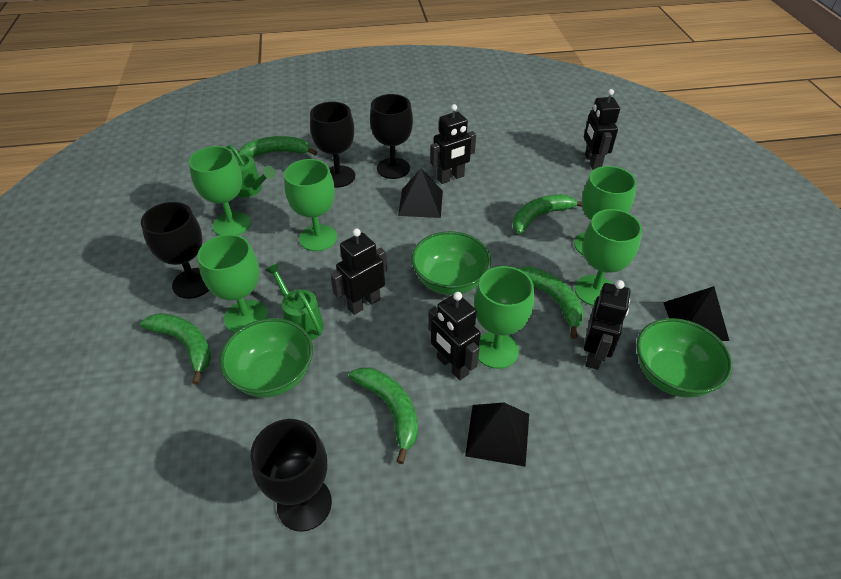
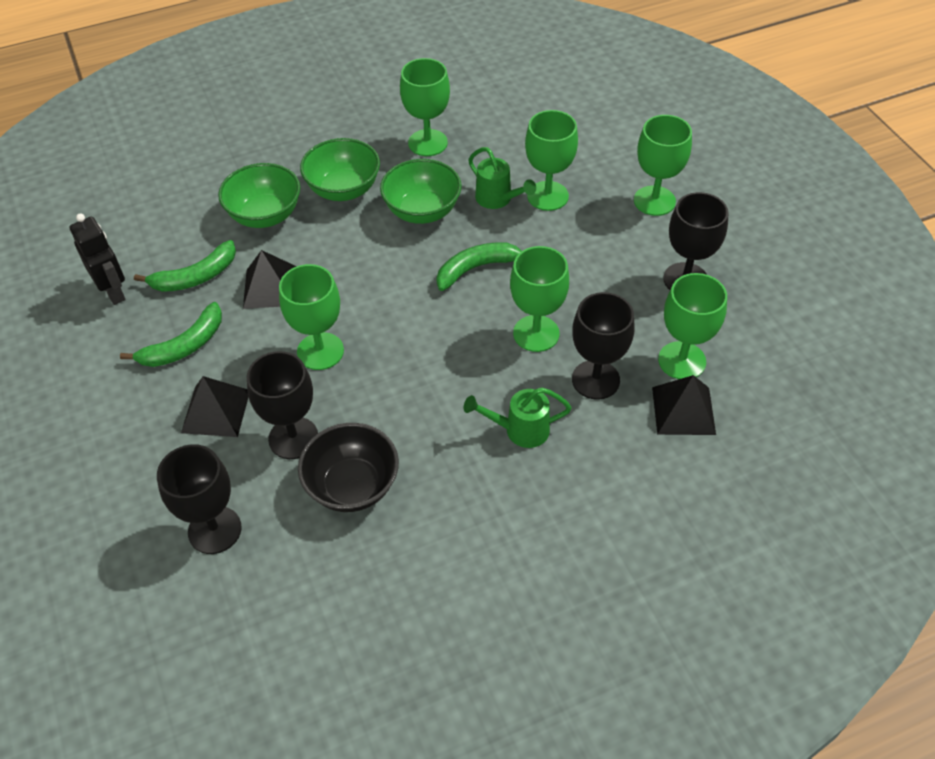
black bowl: 0 -> 1
black robot: 5 -> 1
green banana: 5 -> 3

